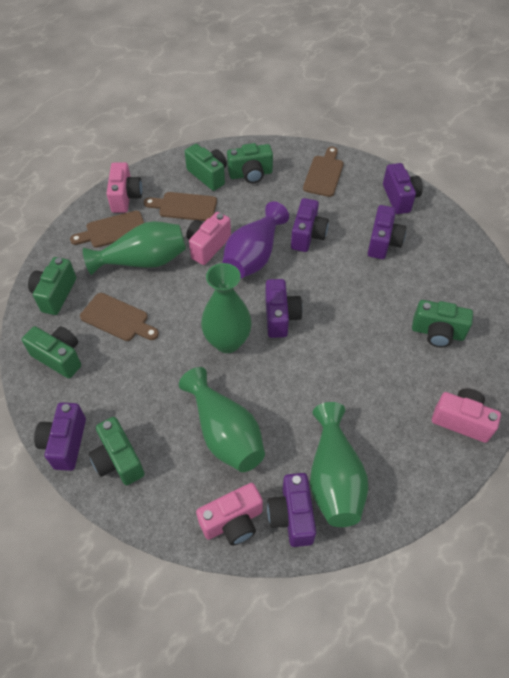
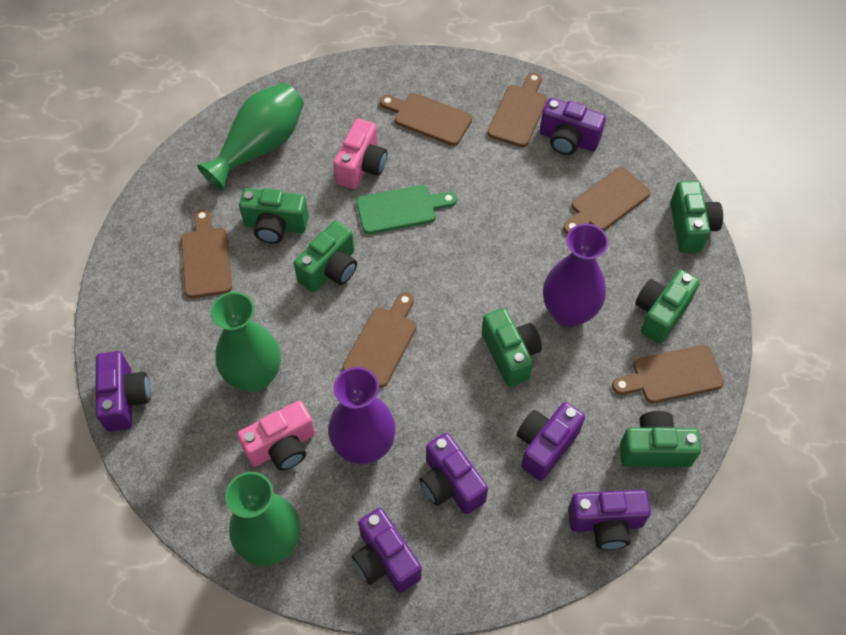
brown cutting board: 4 -> 6
green cutting board: 0 -> 1
green vase: 4 -> 3
pink camera: 4 -> 2
purple vase: 1 -> 2

